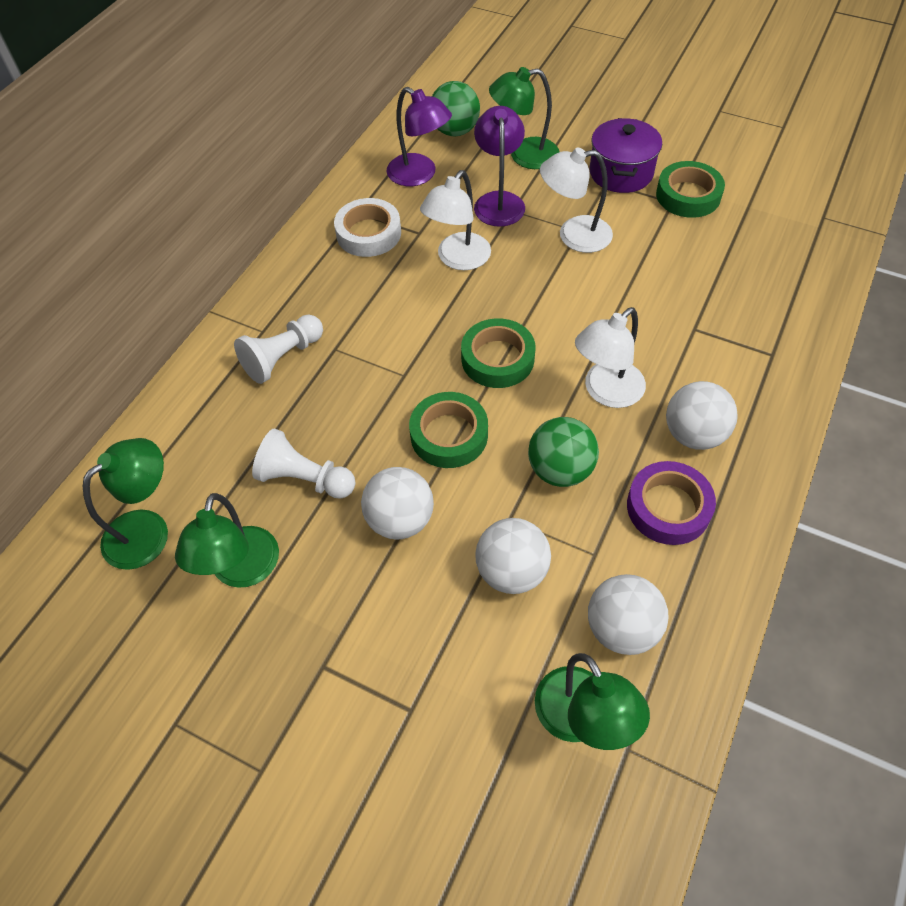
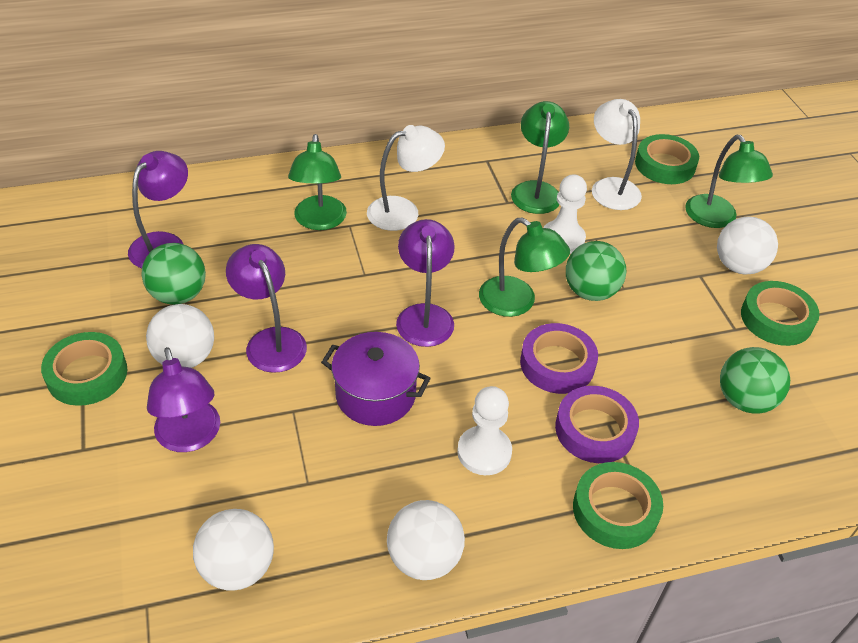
green ball: 2 -> 3
green tape: 3 -> 4
purple lamp: 2 -> 4
purple tape: 1 -> 2
white lamp: 3 -> 2
white tape: 1 -> 0

